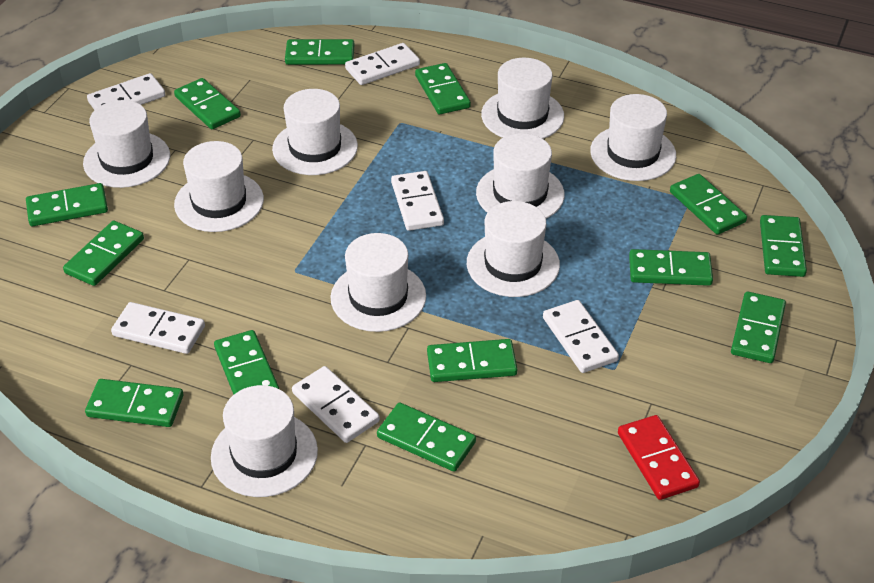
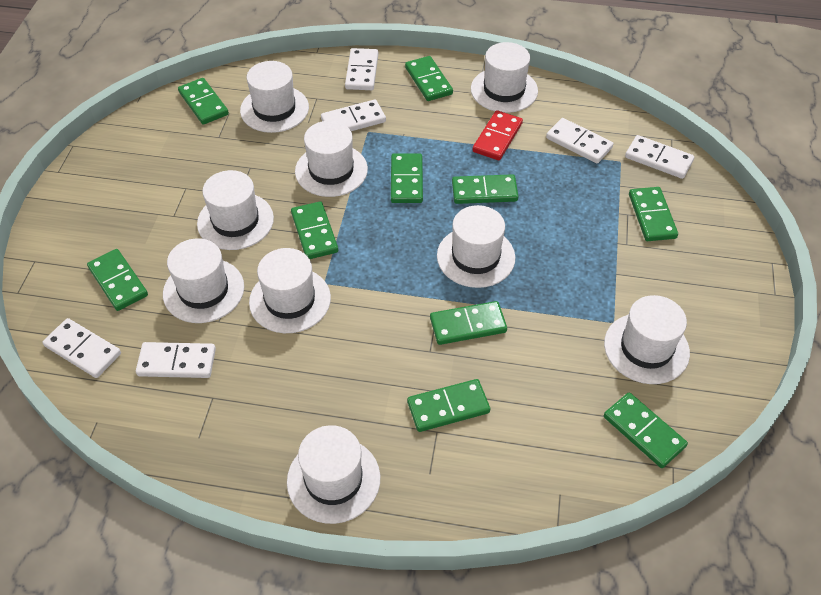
green domino: 13 -> 10

